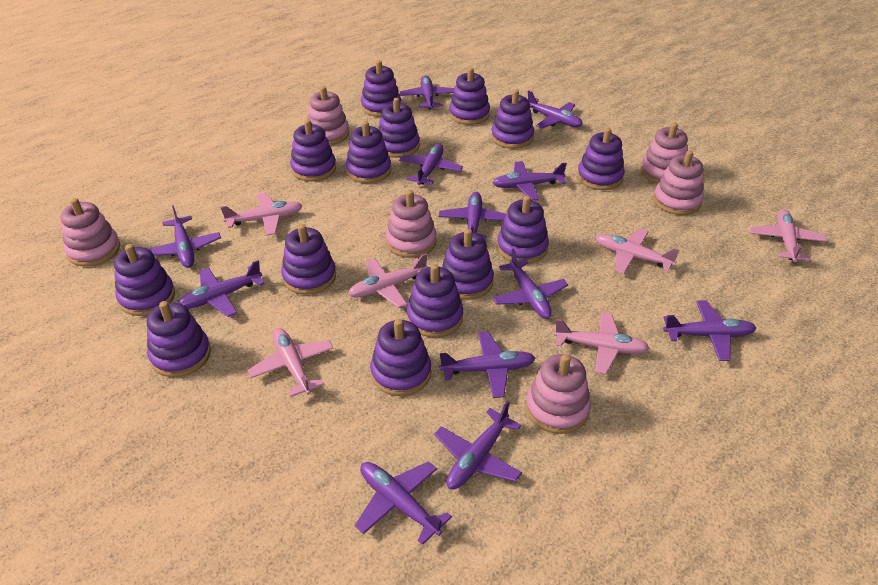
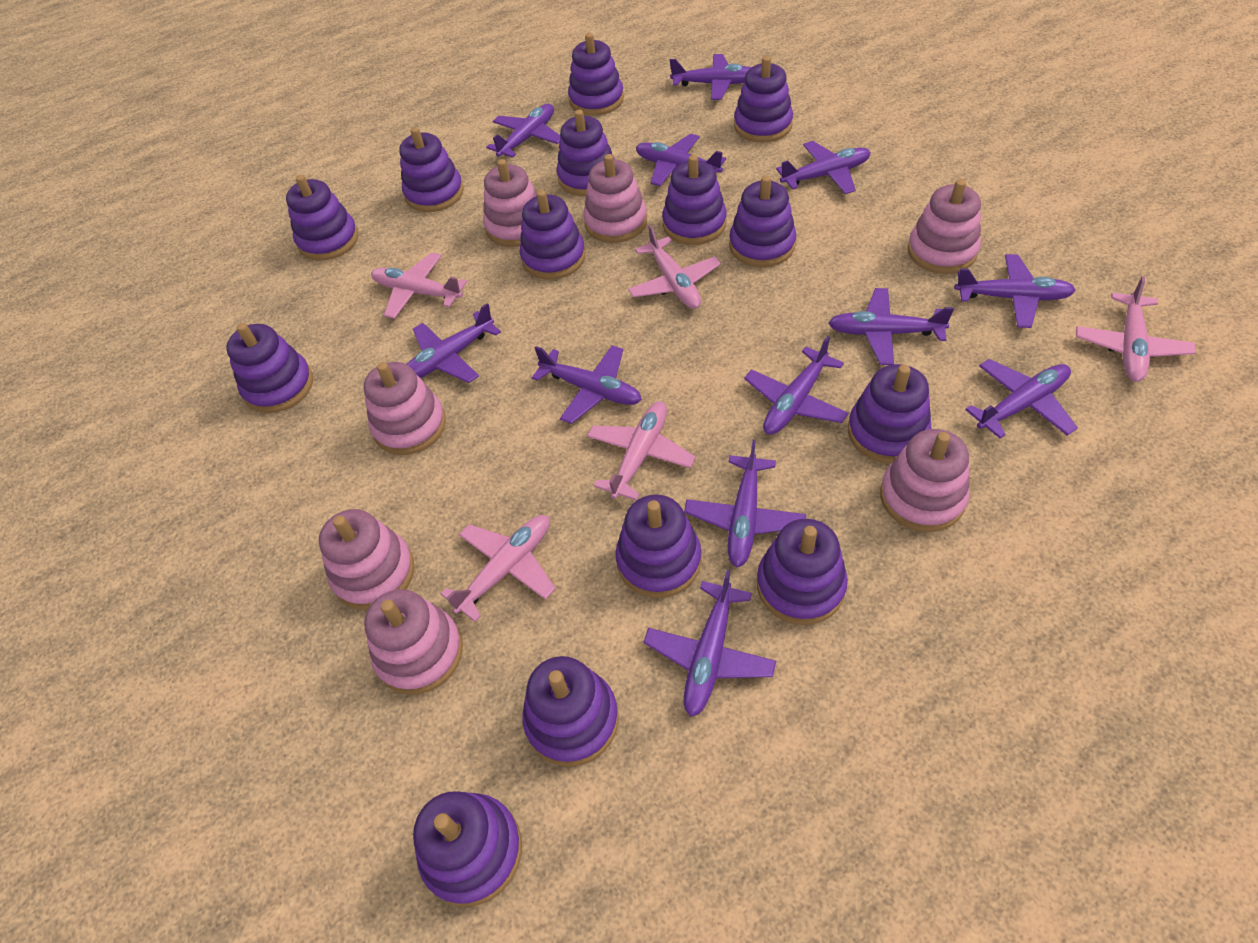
pink plane: 6 -> 5
pink stacking toy: 6 -> 7

